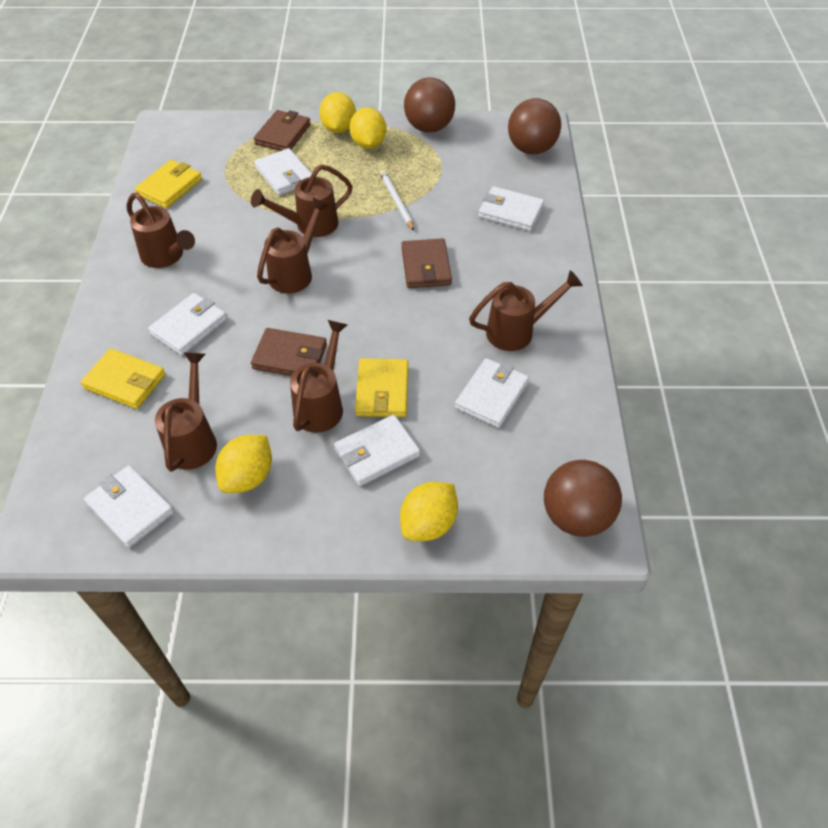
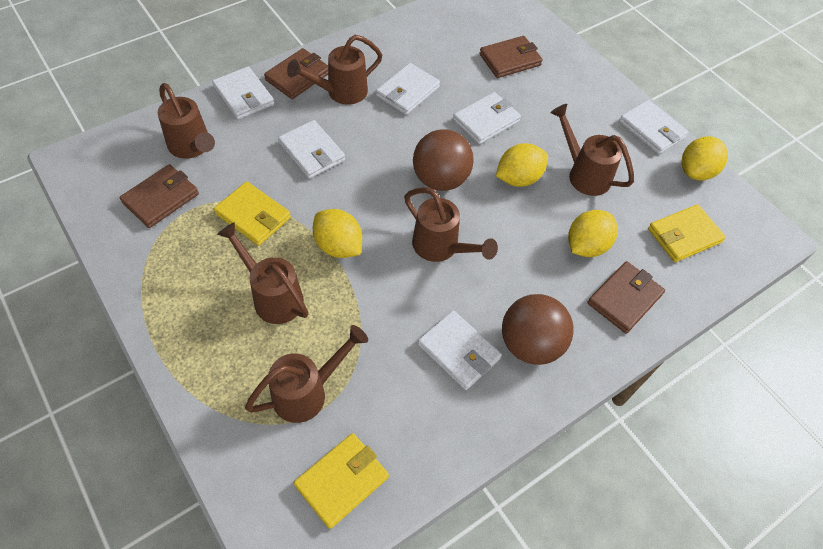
brown ball: 3 -> 2
brown wallet: 3 -> 4
white pencil: 1 -> 0

